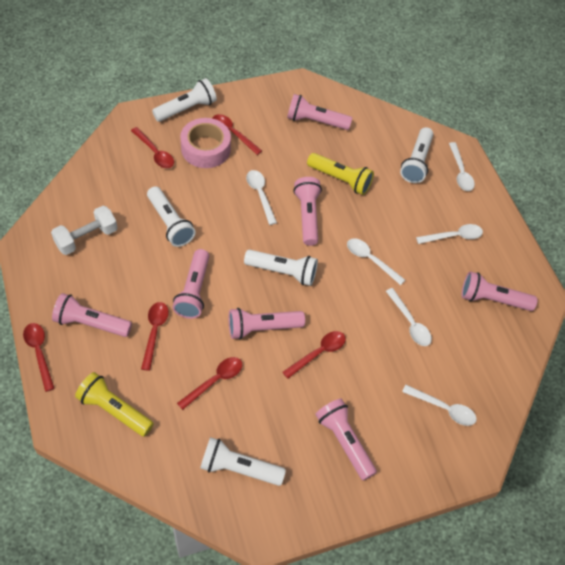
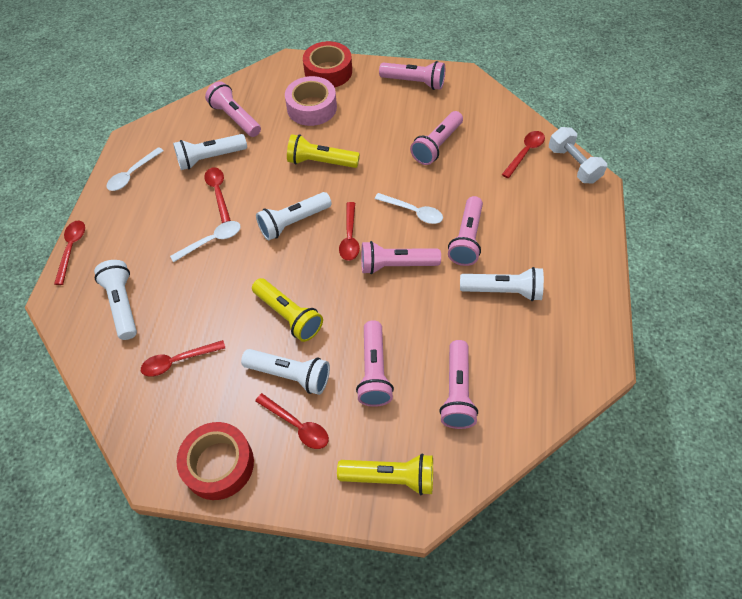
red tape: 0 -> 2
white spoon: 6 -> 3
yellow flashlight: 2 -> 3

